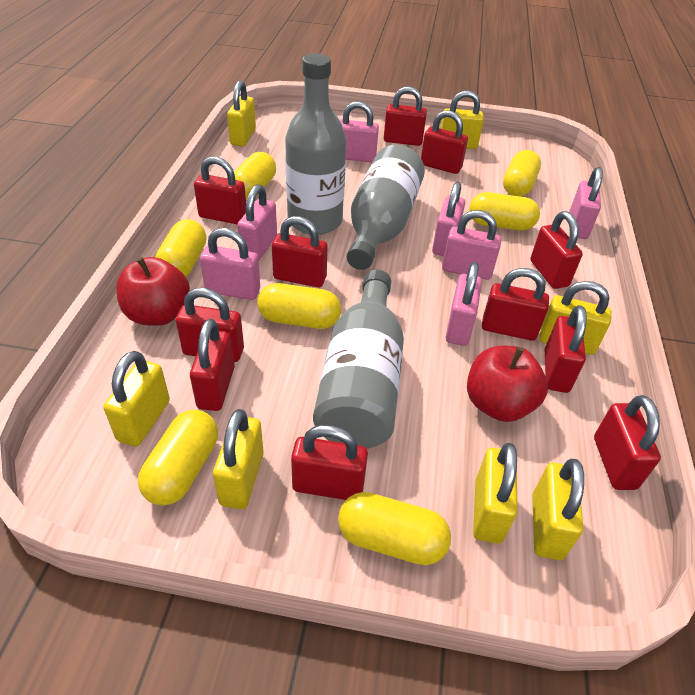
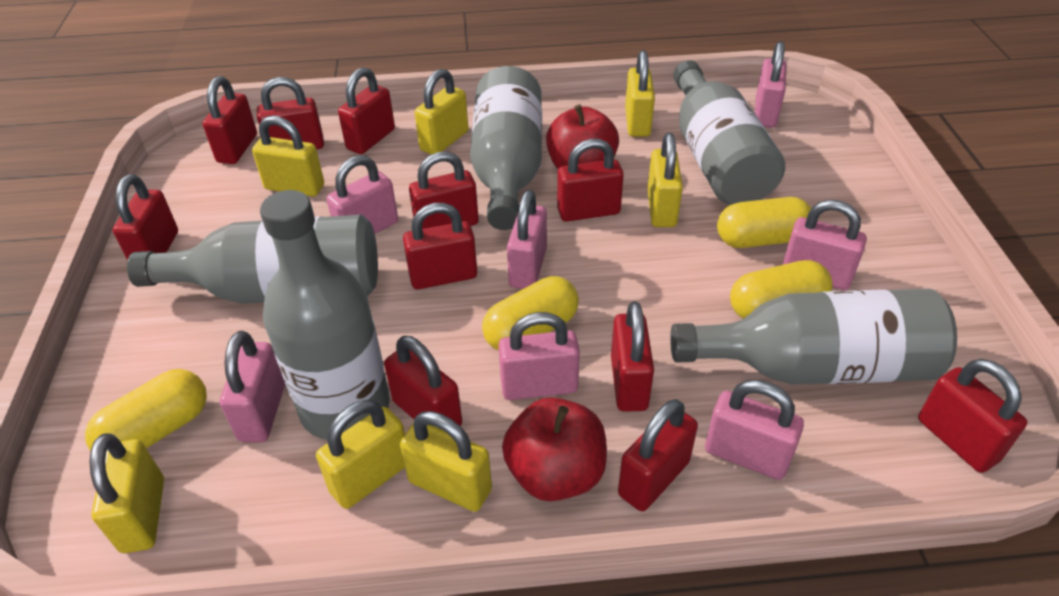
grey bottle: 3 -> 5
yellow capsule: 7 -> 4

